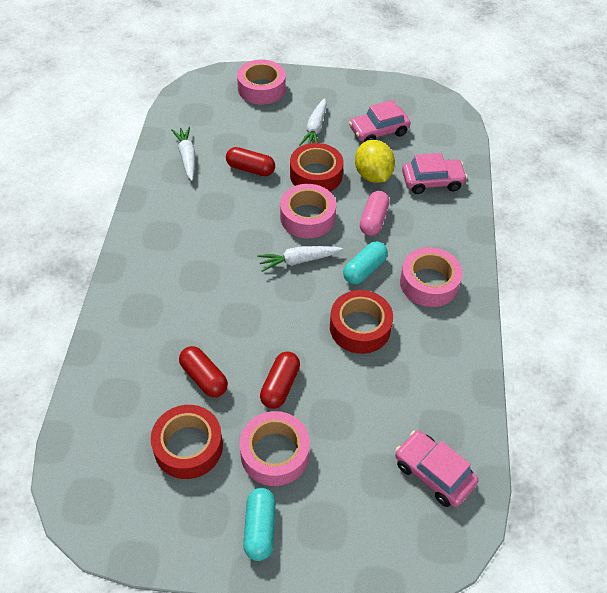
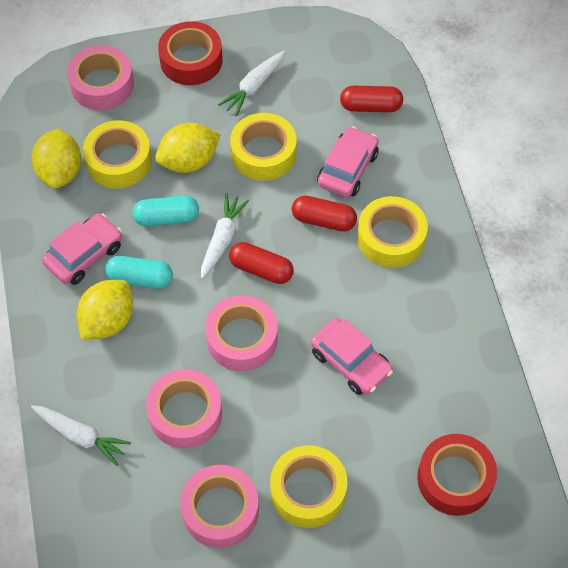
pink capsule: 1 -> 0
red tape: 3 -> 2
yellow lemon: 1 -> 3
yellow tape: 0 -> 4

